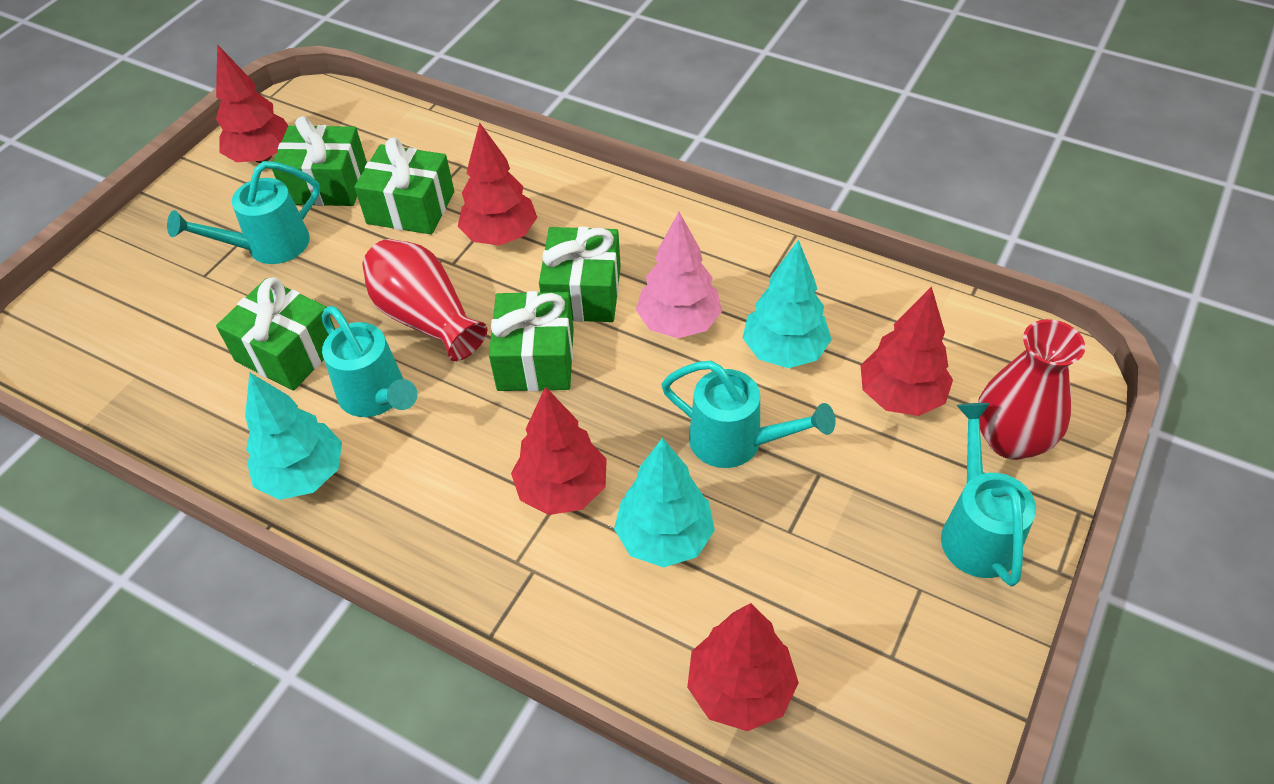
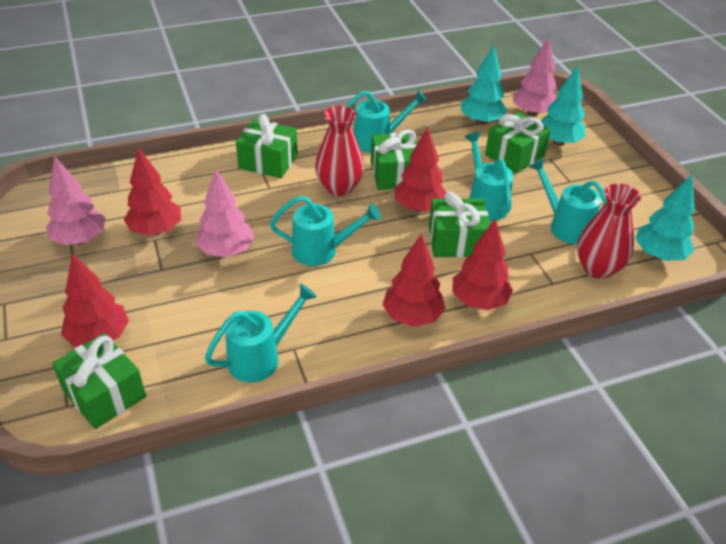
pink tree: 1 -> 3
turquoise watering can: 4 -> 5

